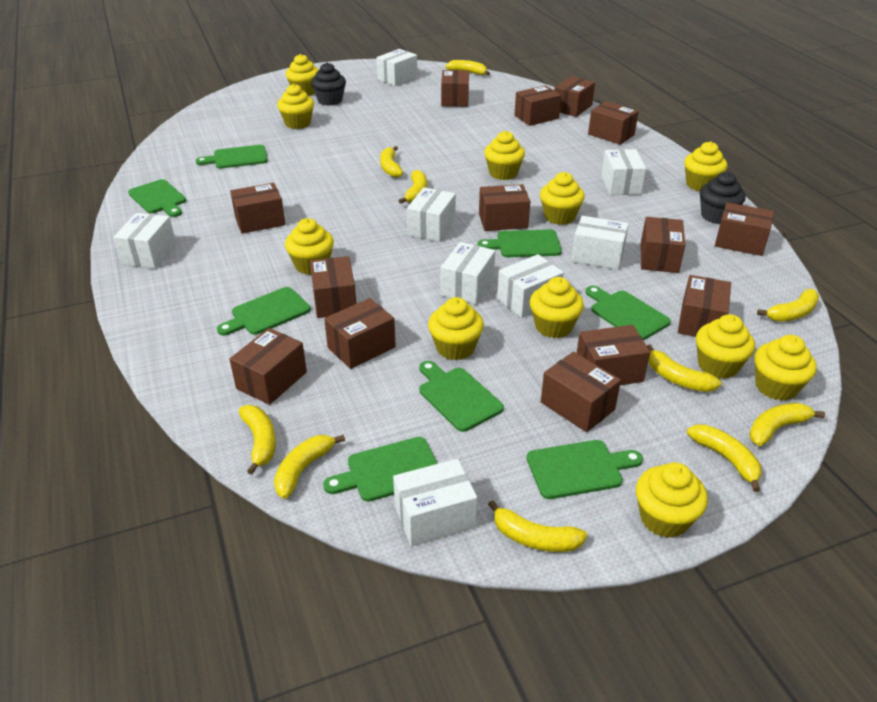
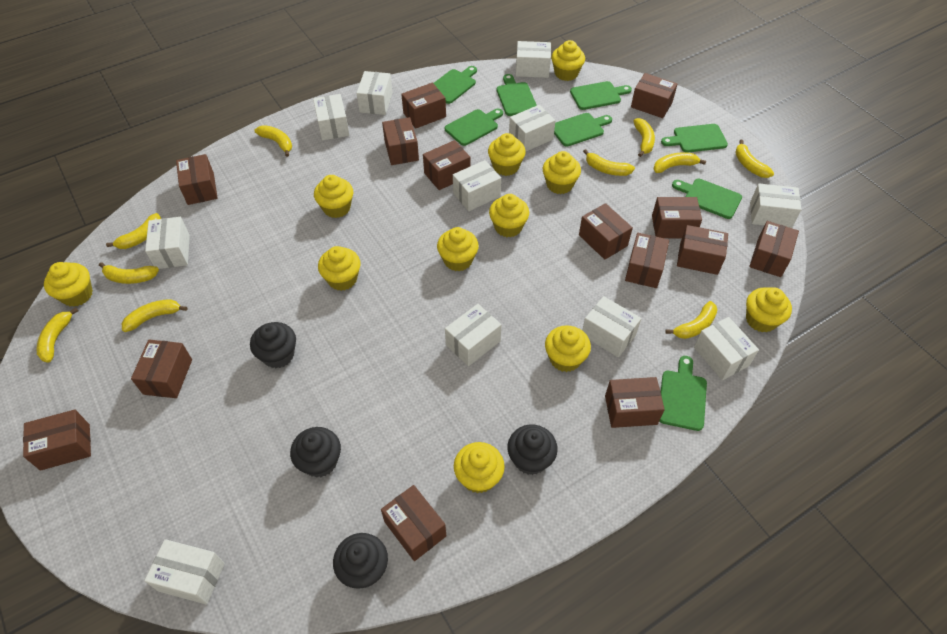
black cupcake: 2 -> 4
white box: 8 -> 11

